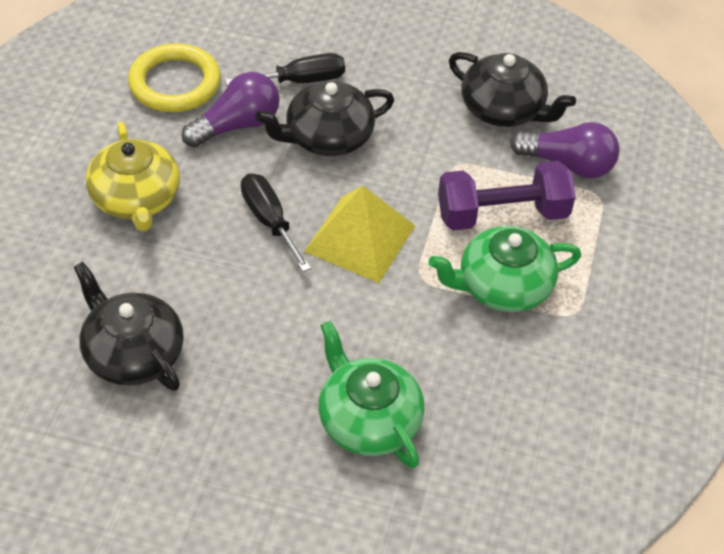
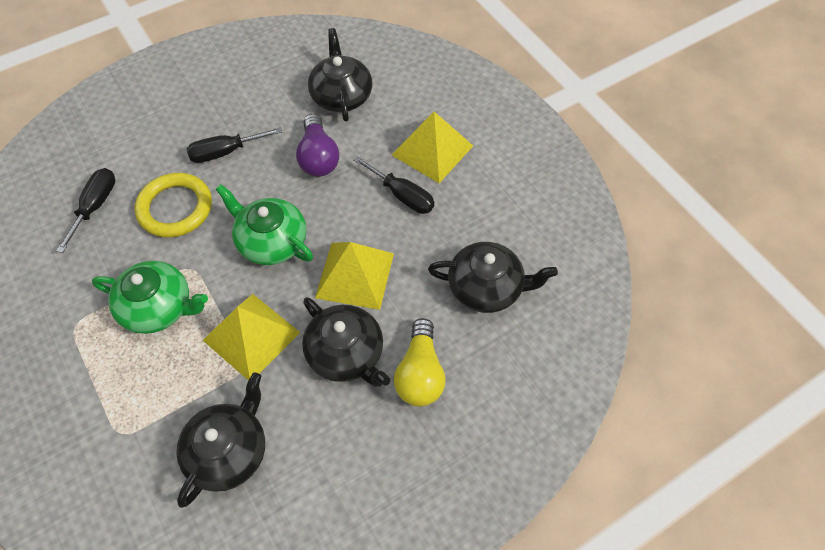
black screwdriver: 2 -> 3
black teapot: 3 -> 4
purple dumbbell: 1 -> 0
purple light bulb: 2 -> 1
yellow light bulb: 0 -> 1
yellow pyramid: 1 -> 3
yellow teapot: 1 -> 0

